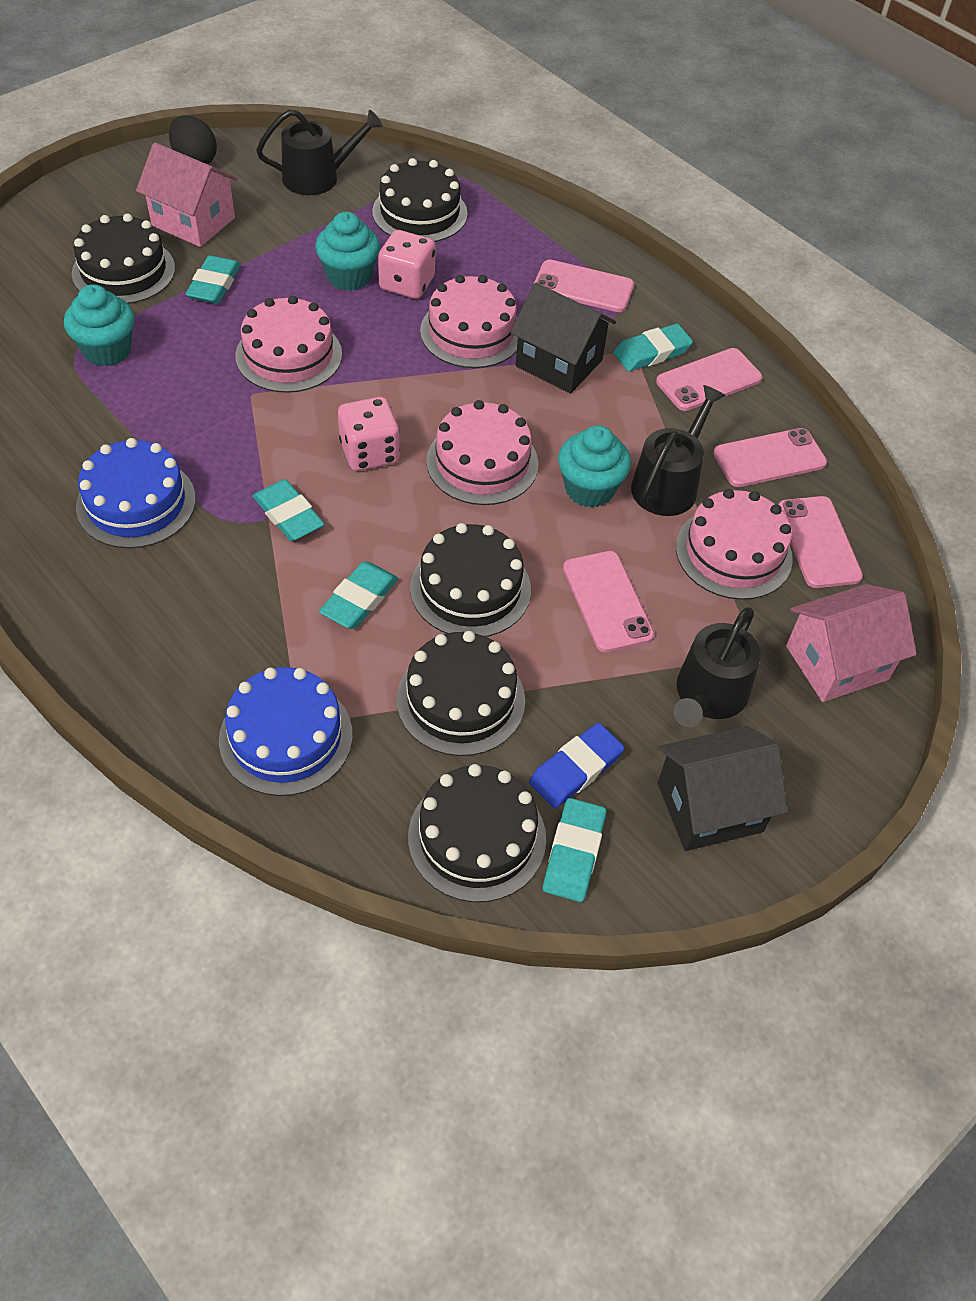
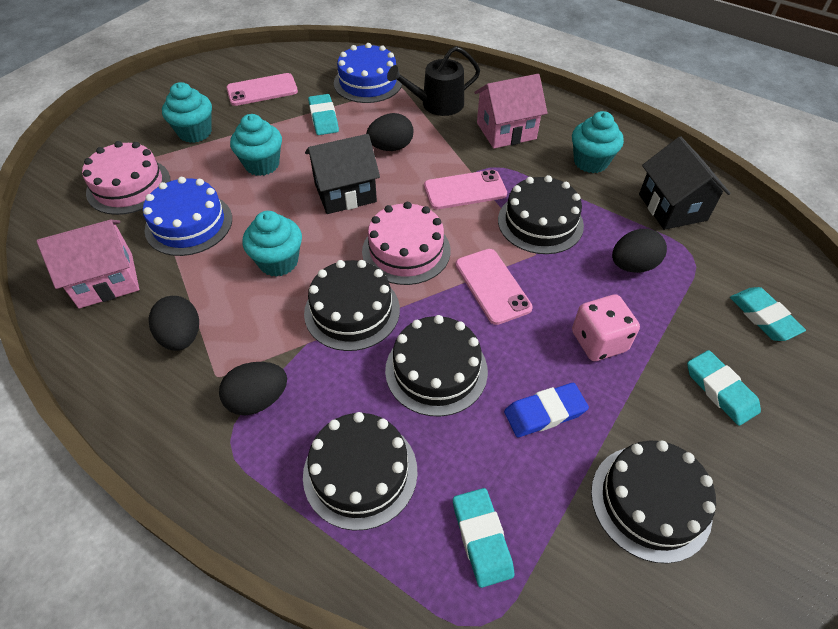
black egg: 1 -> 4
black watering can: 3 -> 1
pink cake: 4 -> 2
pink dice: 2 -> 1
pink phone: 5 -> 3
turquoise cupcake: 3 -> 4
turquoise eraser: 5 -> 4

